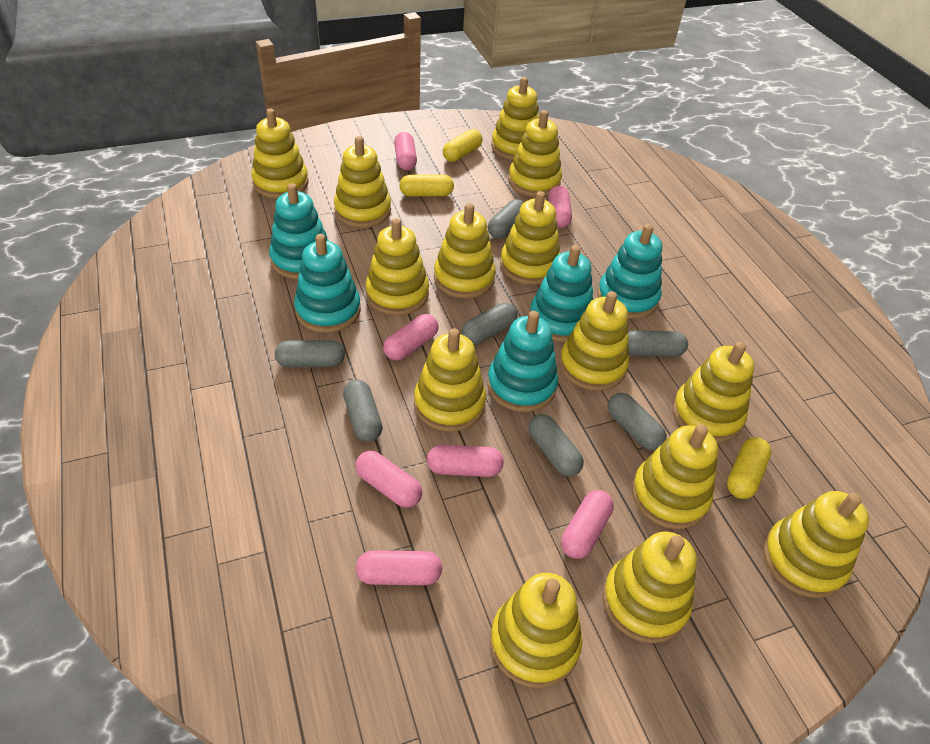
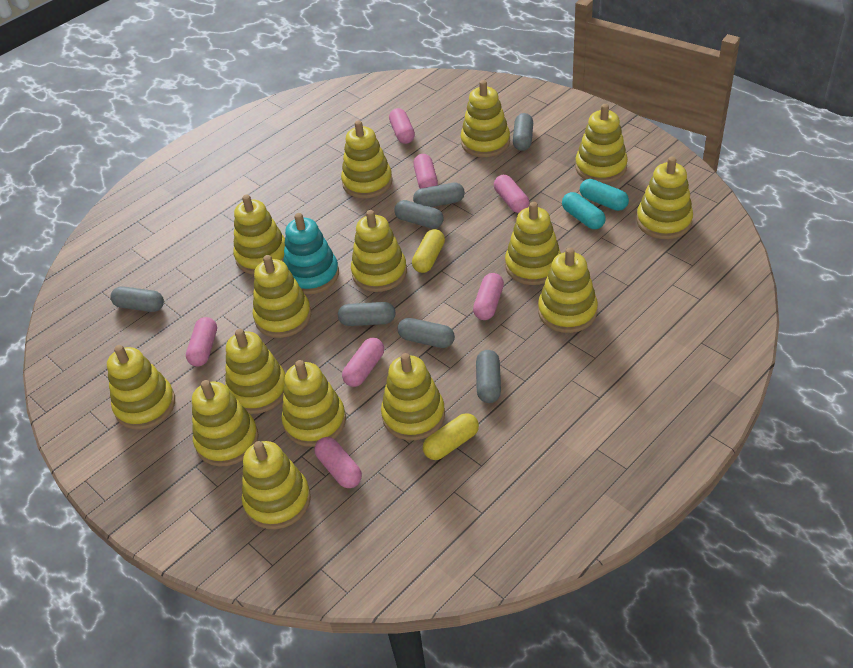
turquoise capsule: 0 -> 2
turquoise stacking toy: 5 -> 1
yellow capsule: 3 -> 2
yellow stacking toy: 14 -> 15

